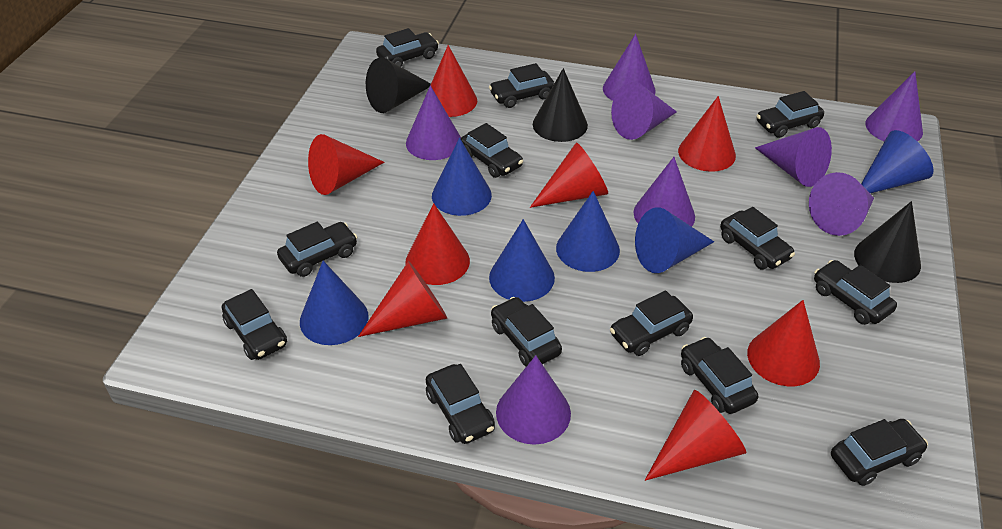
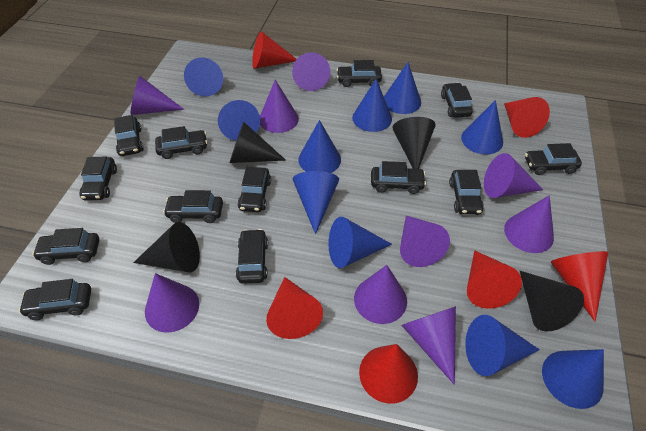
black cone: 3 -> 4
blue cone: 6 -> 10
purple cone: 8 -> 9
red cone: 8 -> 6

